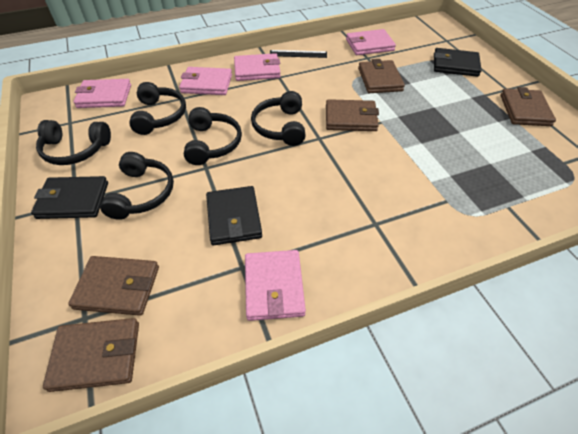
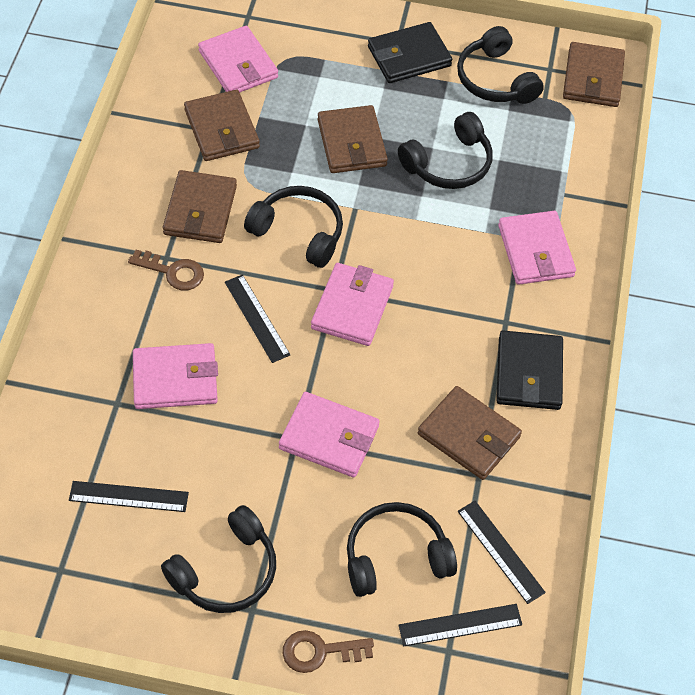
black ruler: 1 -> 4
black wallet: 3 -> 2
brown key: 0 -> 2

